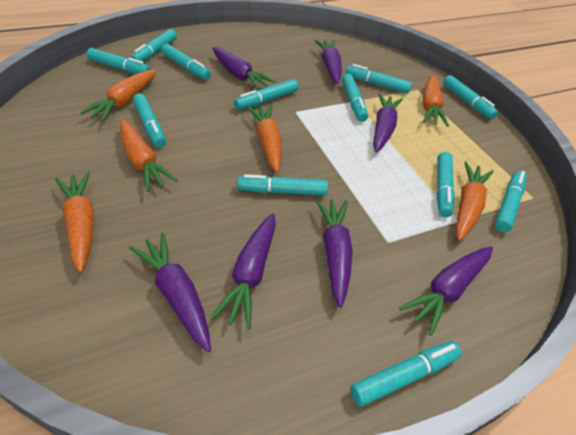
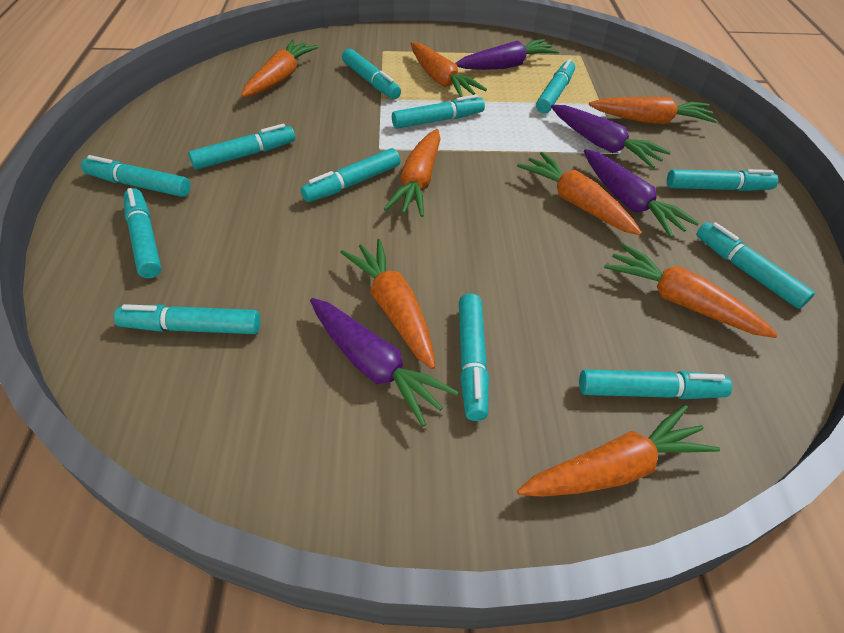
orange carrot: 6 -> 8
purple carrot: 7 -> 4

